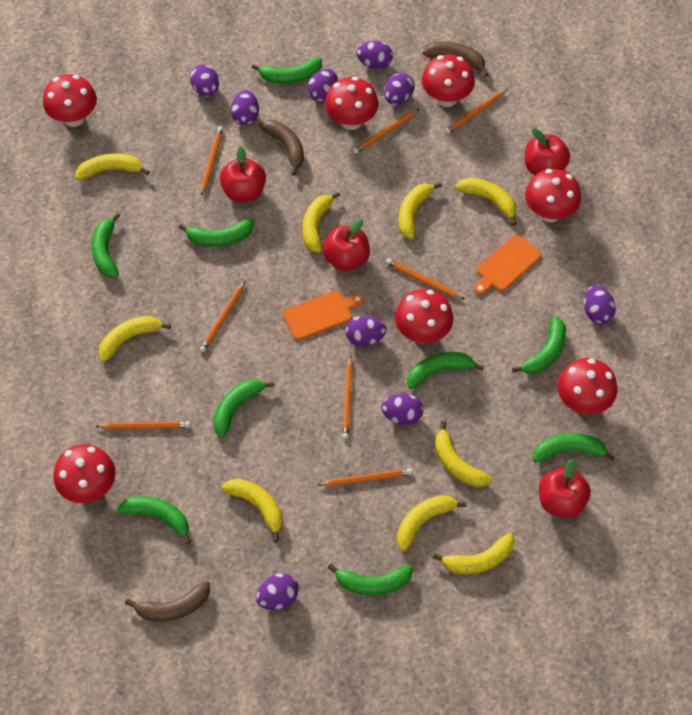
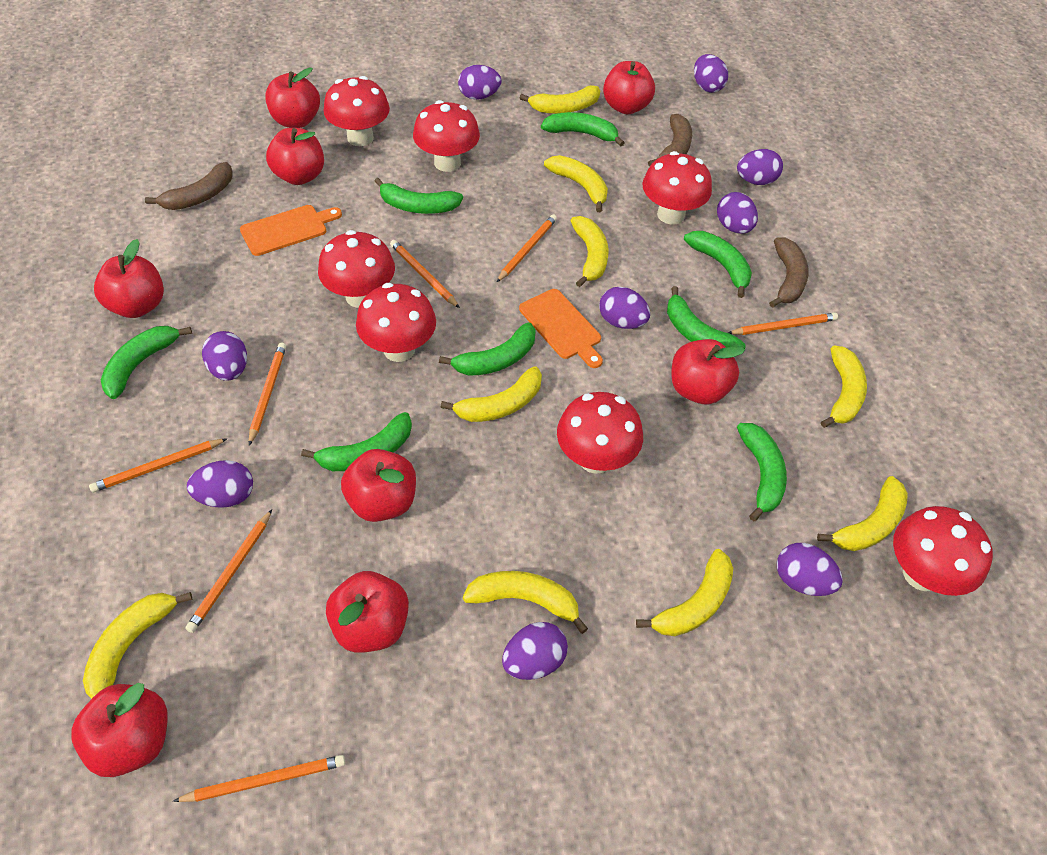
green banana: 9 -> 8
orange pencil: 8 -> 7
red apple: 4 -> 8

